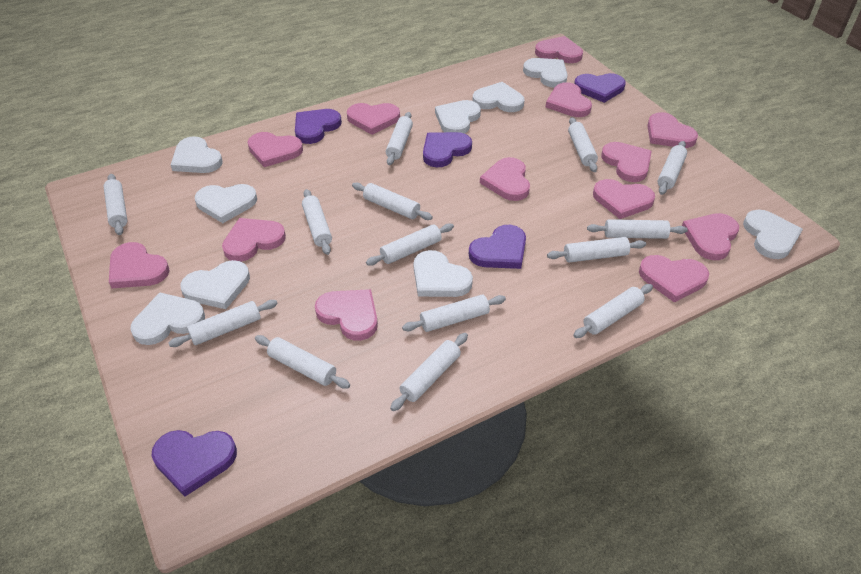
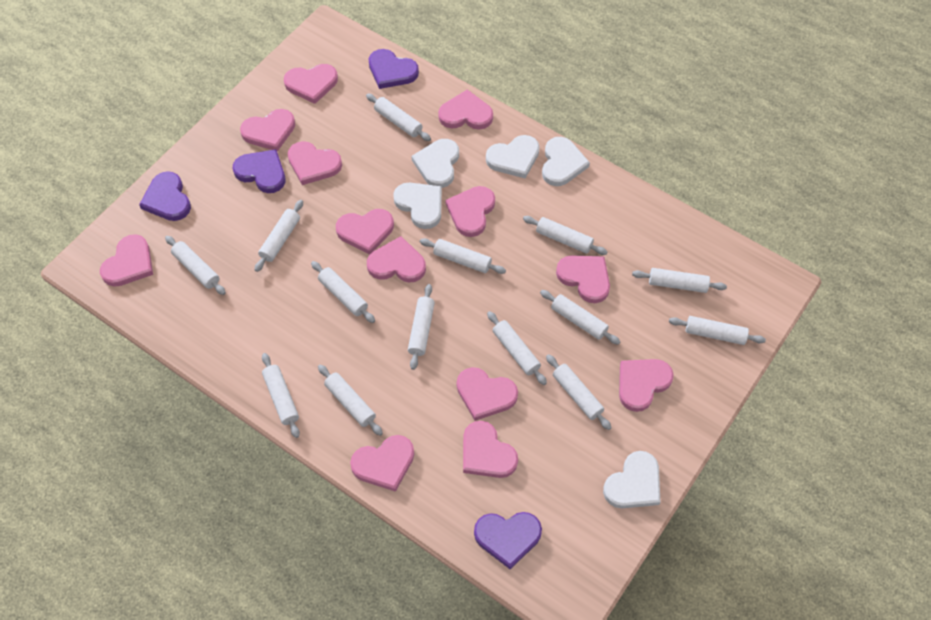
purple heart: 5 -> 4
white heart: 9 -> 5

